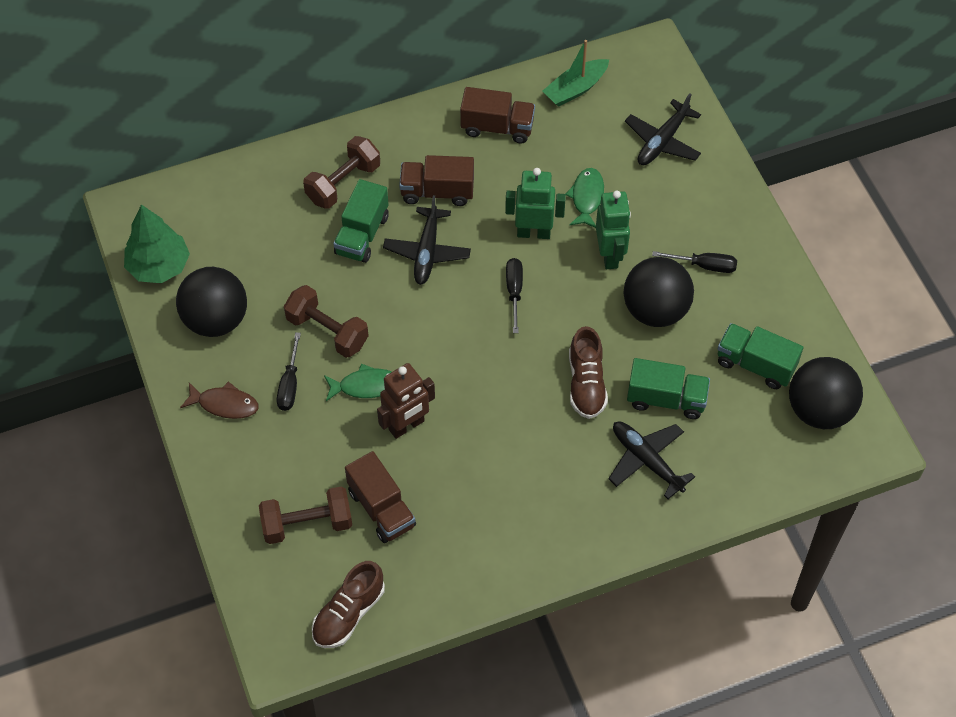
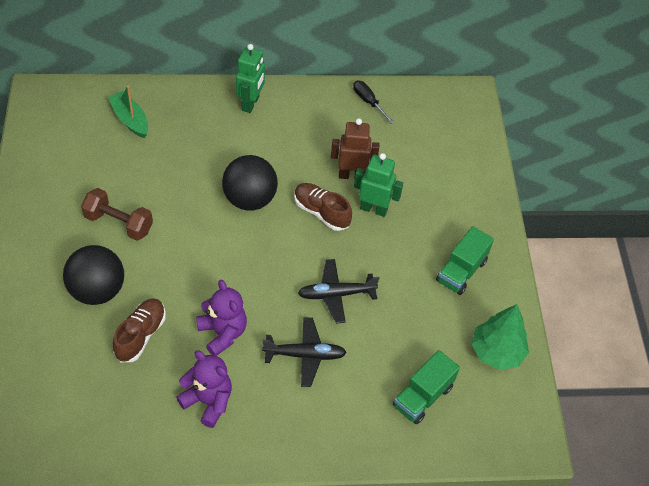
black ball: 3 -> 2
black plane: 3 -> 2
black screwdriver: 3 -> 1
brown dumbbell: 3 -> 1
brown fish: 1 -> 0
brown truck: 3 -> 0
green fish: 2 -> 0
green truck: 3 -> 2
purple teddy bear: 0 -> 2

